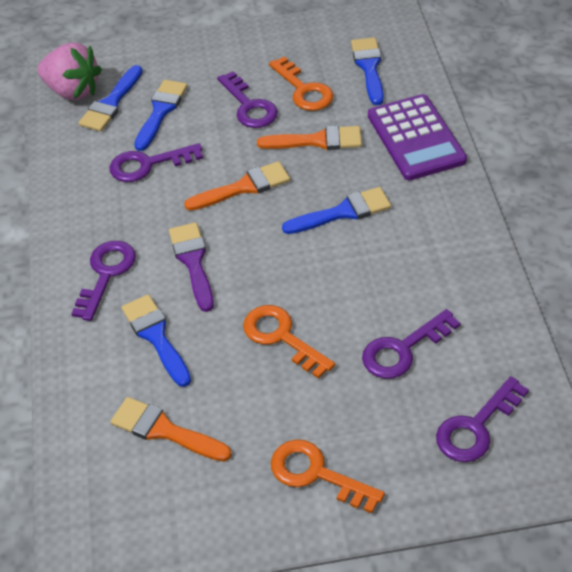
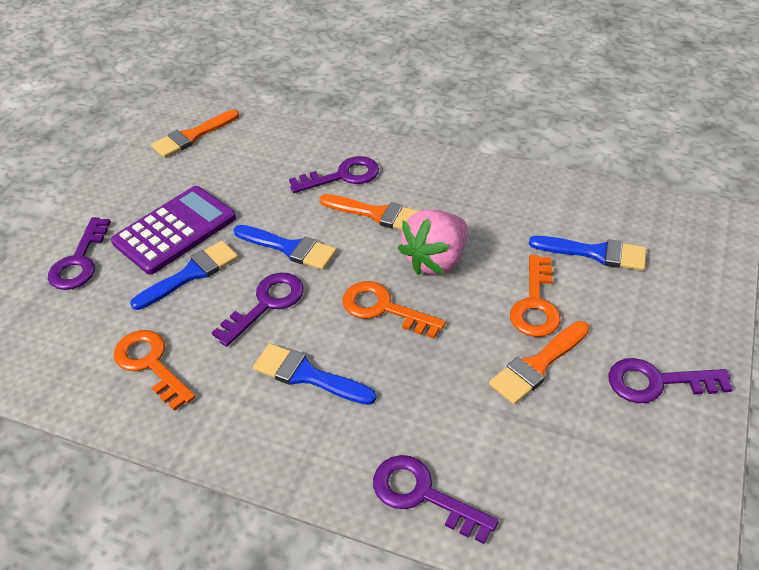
blue brush: 5 -> 4
purple brush: 1 -> 0

